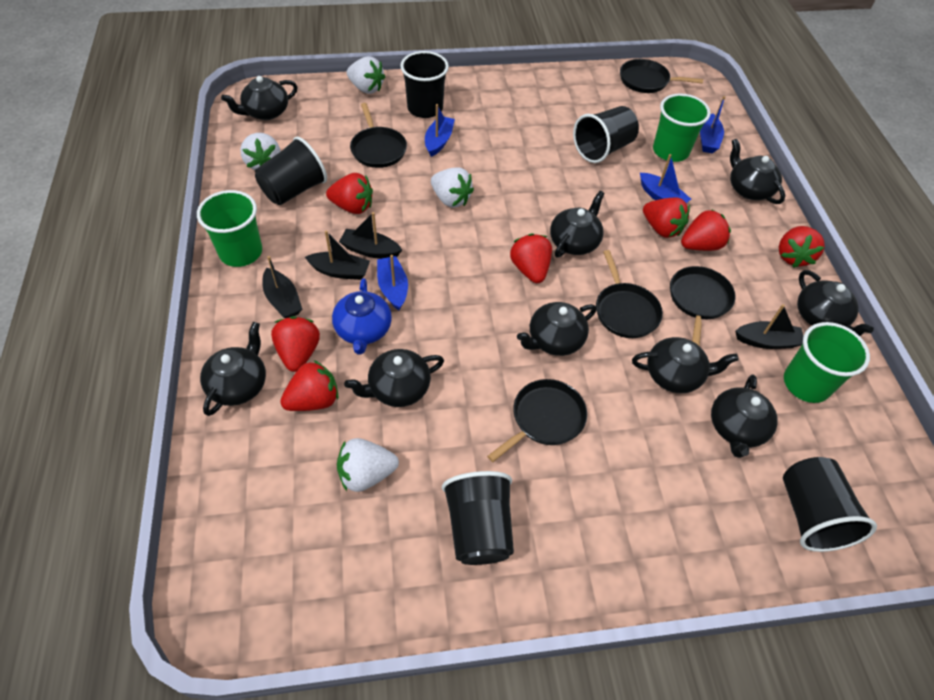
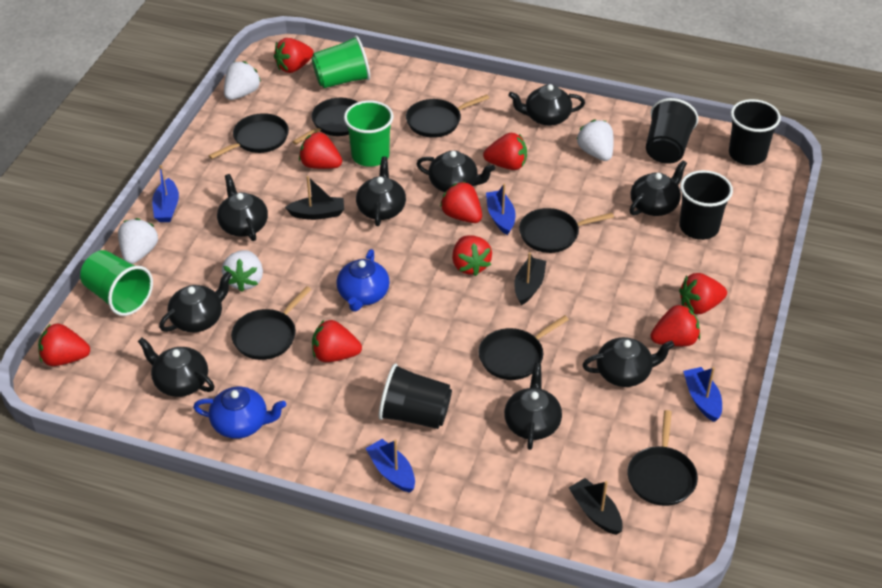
black boat: 4 -> 3
black cup: 5 -> 4
black pan: 5 -> 7
blue teapot: 1 -> 2
red strawberry: 7 -> 9

